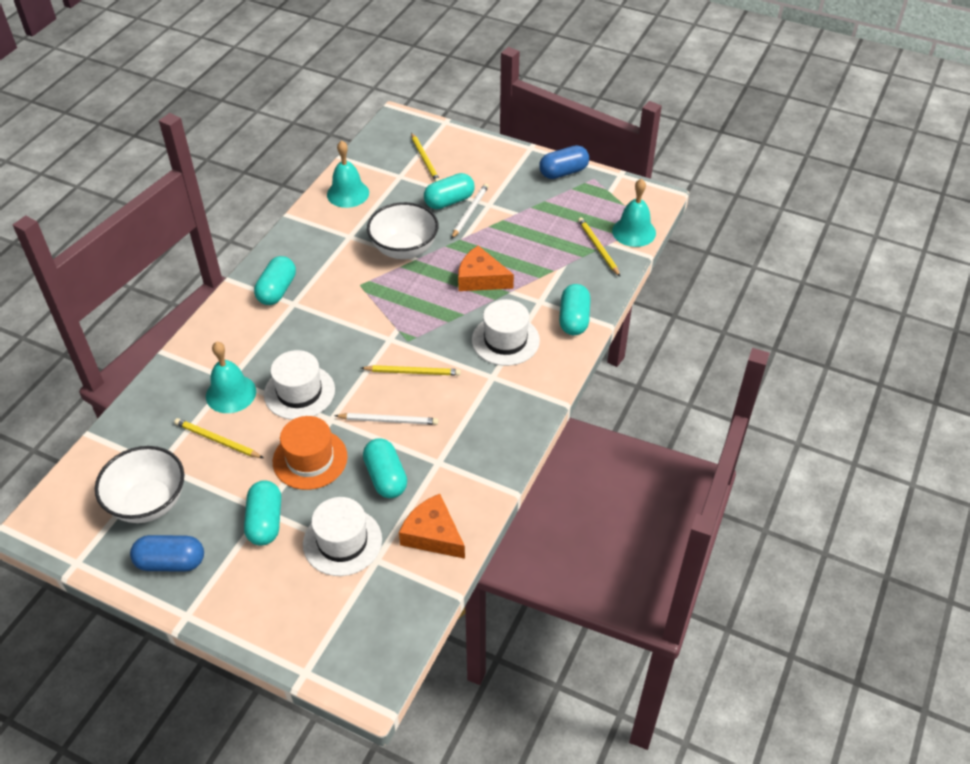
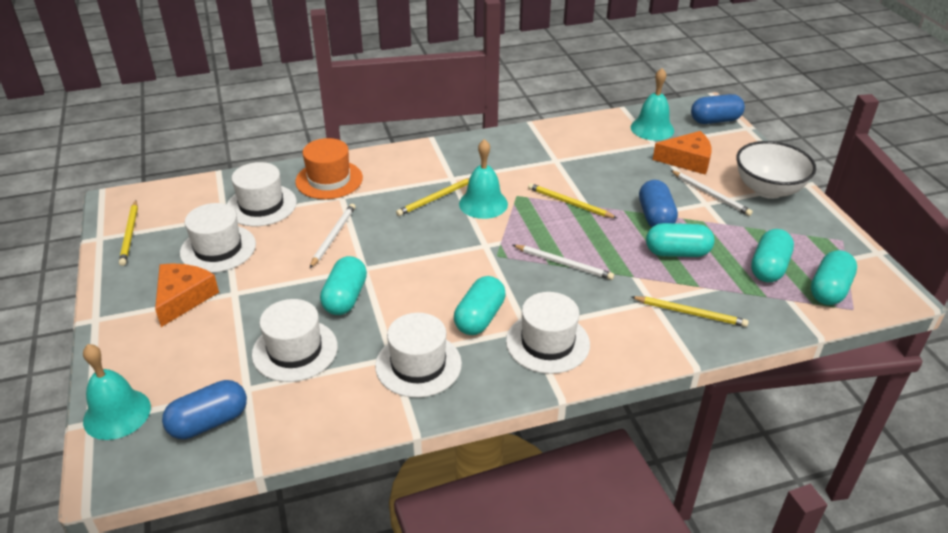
blue capsule: 2 -> 3
white bowl: 2 -> 1
white hat: 3 -> 5
white pencil: 2 -> 3

